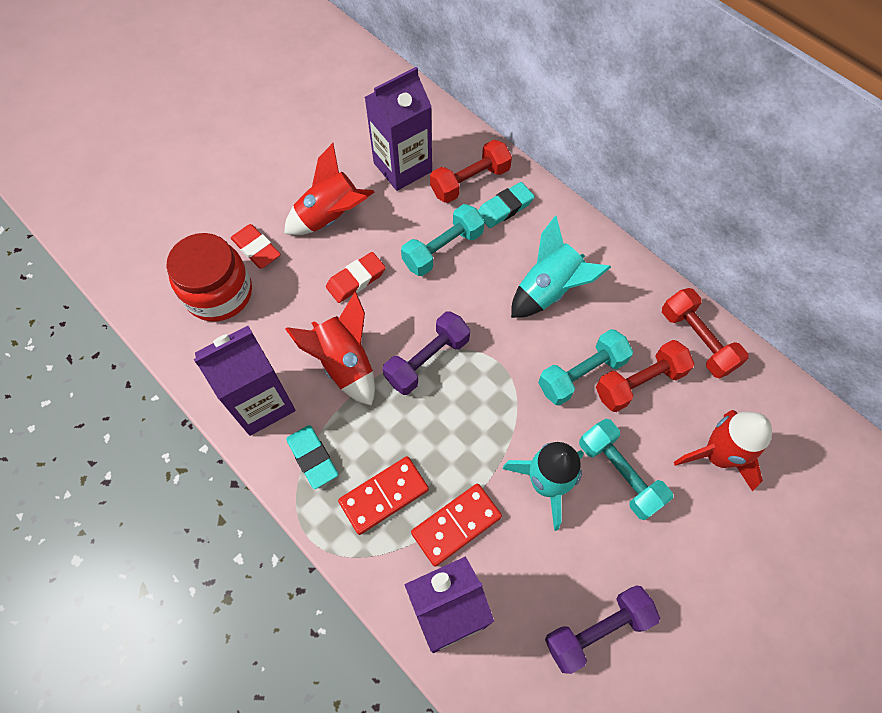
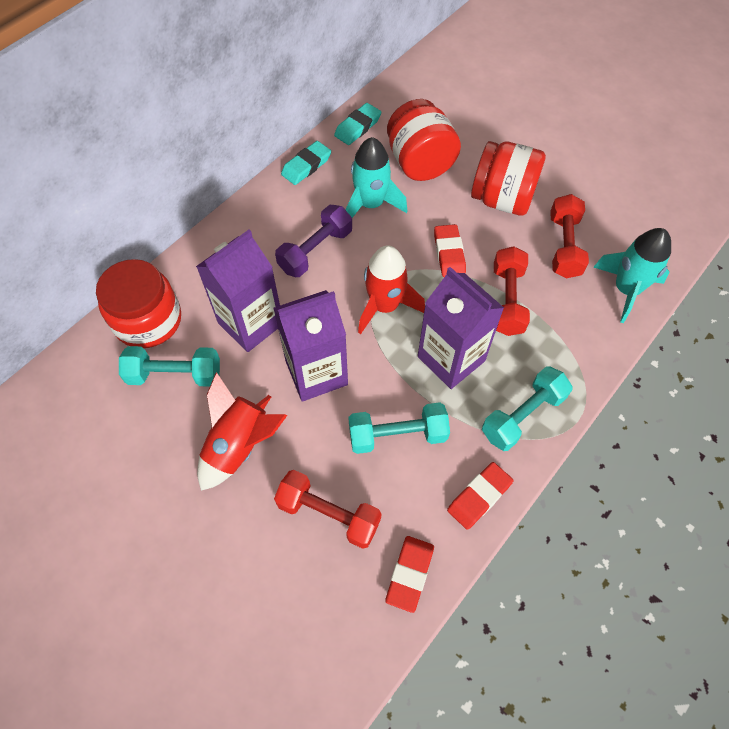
purple dumbbell: 2 -> 1
red domino: 2 -> 0
red eraser: 2 -> 3
red jar: 1 -> 3
red rocket: 3 -> 2

